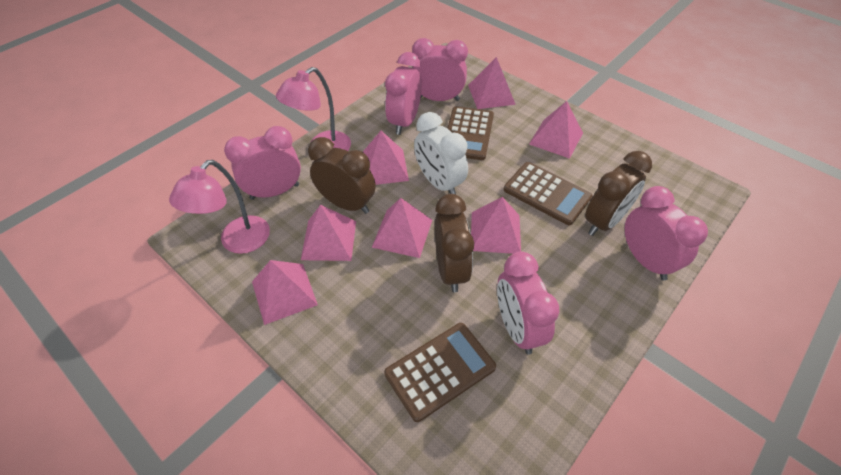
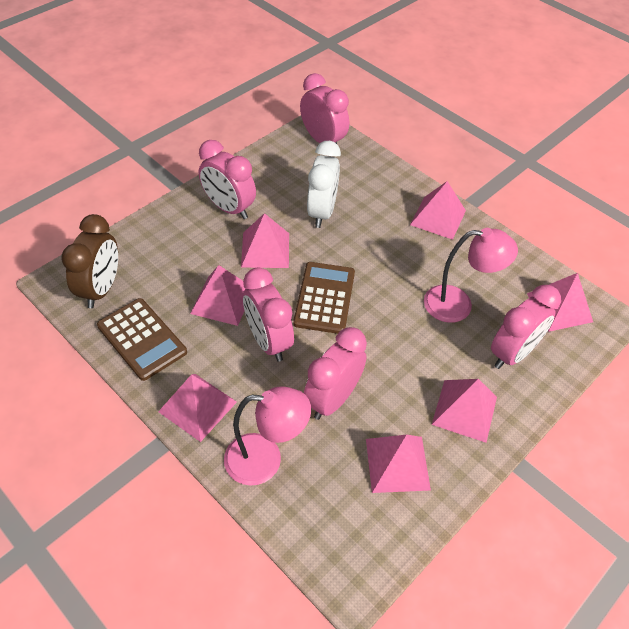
brown calculator: 3 -> 2
brown clock: 3 -> 1

